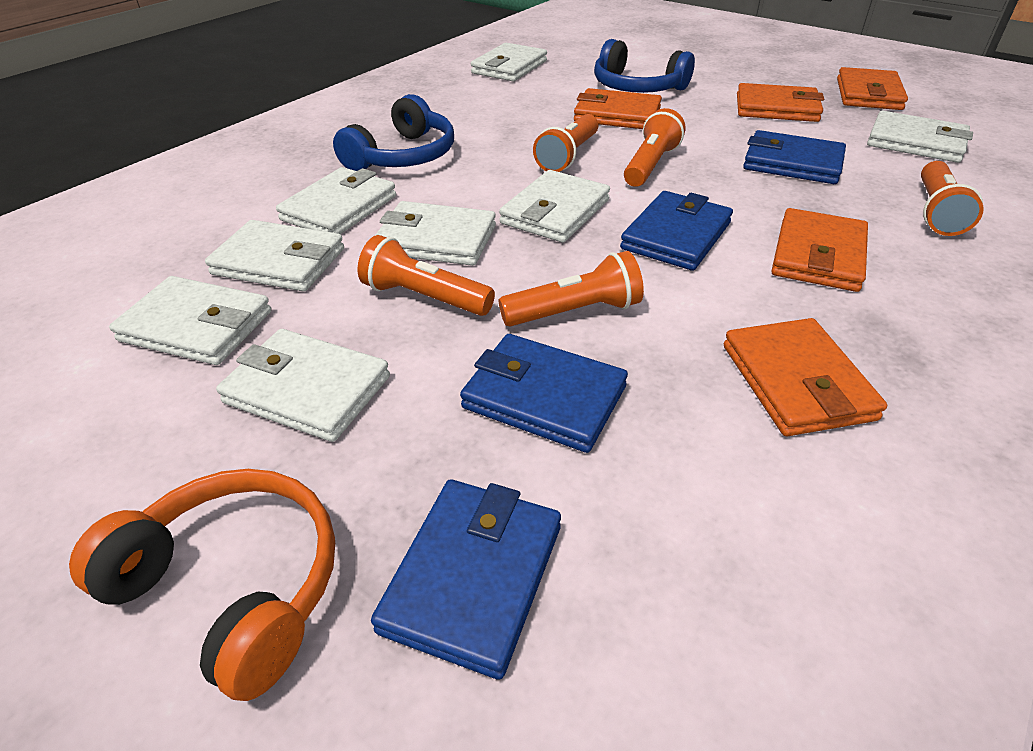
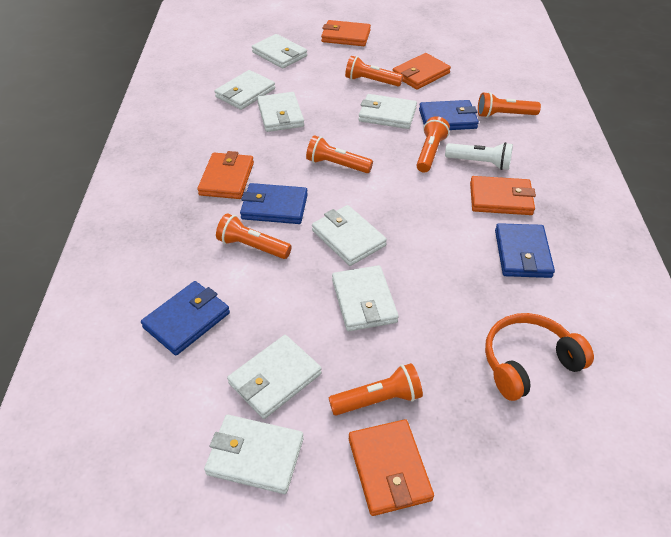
blue headphones: 2 -> 0
orange flashlight: 5 -> 6
white flashlight: 0 -> 1

